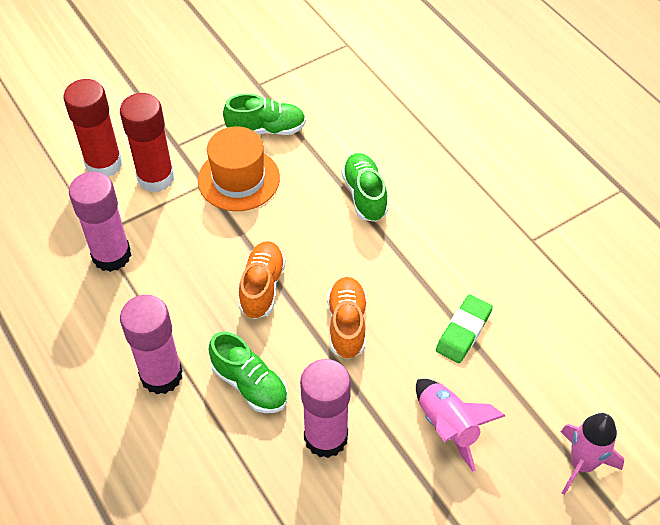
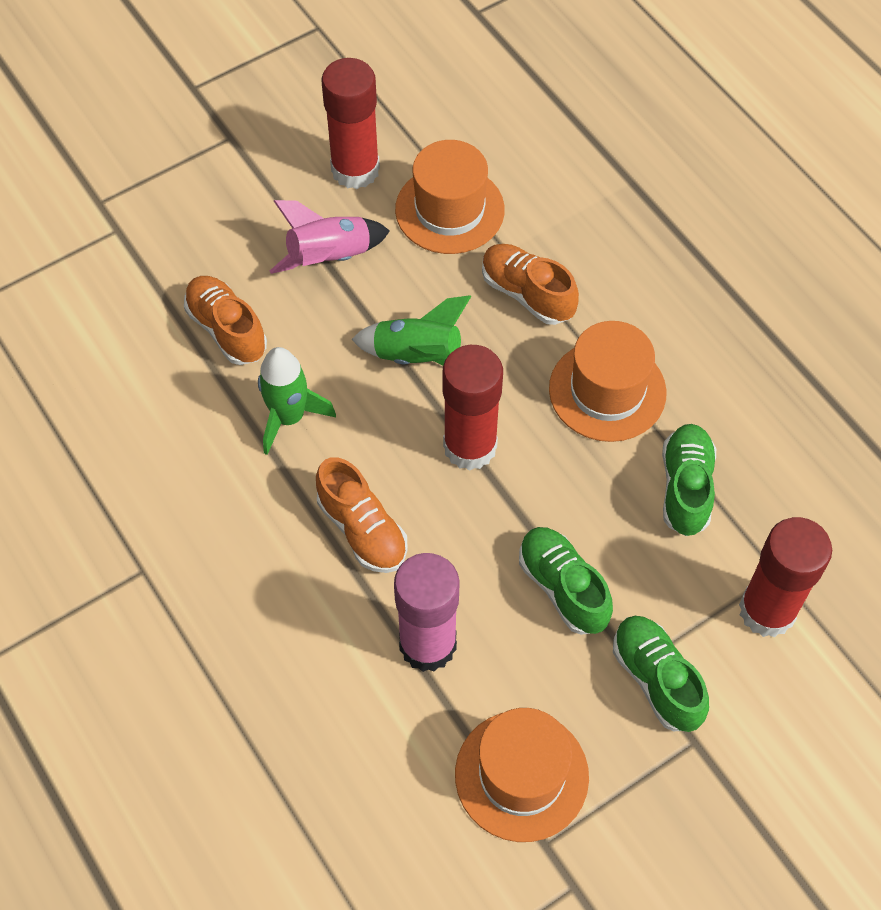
green eraser: 1 -> 0
green rocket: 0 -> 2
orange hat: 1 -> 3
orange shoe: 2 -> 3
pink glue stick: 3 -> 1
pink rocket: 2 -> 1
red glue stick: 2 -> 3

